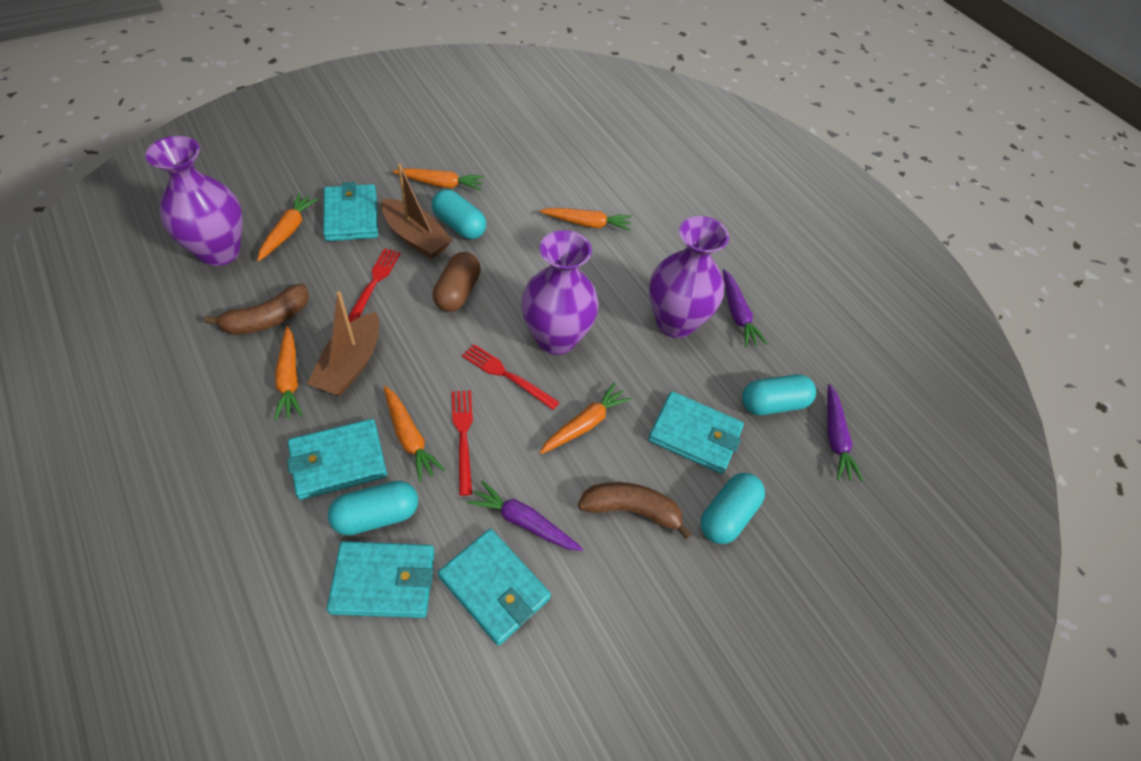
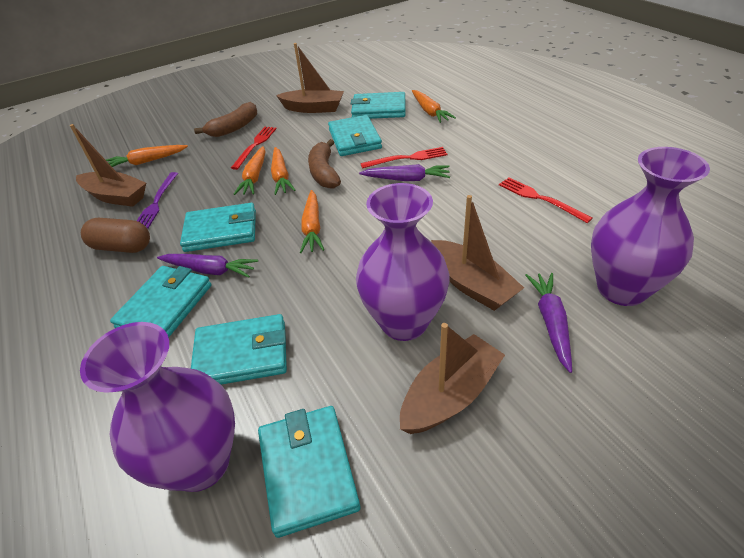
brown boat: 2 -> 4
orange carrot: 6 -> 5
purple fork: 0 -> 1
turquoise capsule: 4 -> 0
turquoise wallet: 5 -> 6

